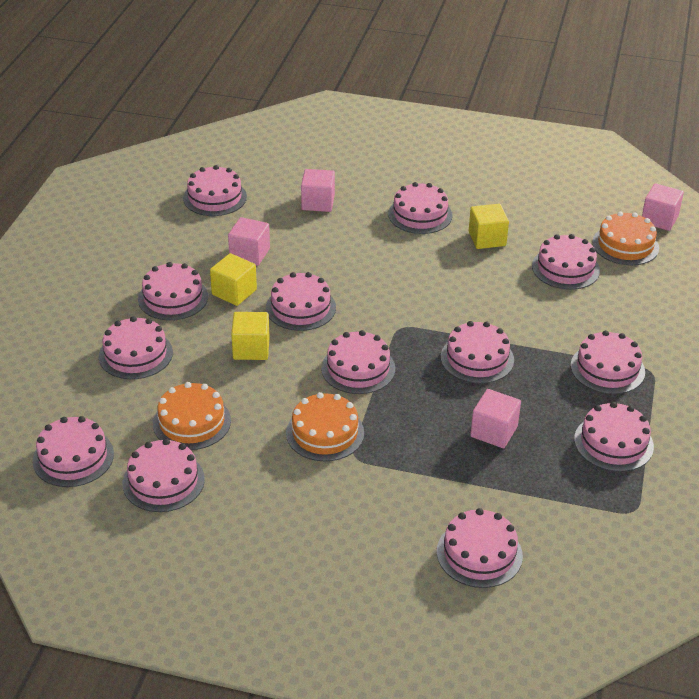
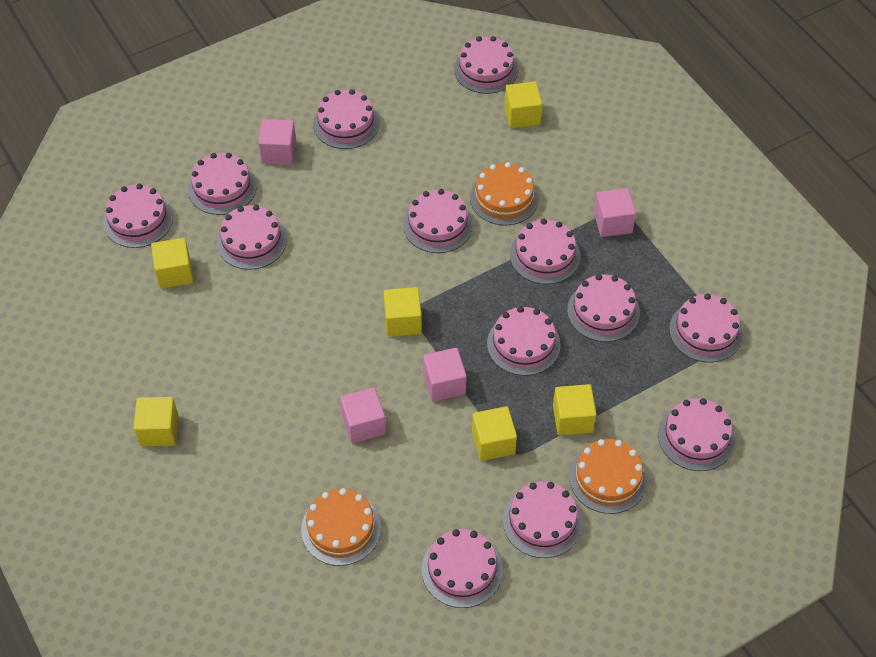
yellow cube: 3 -> 6

